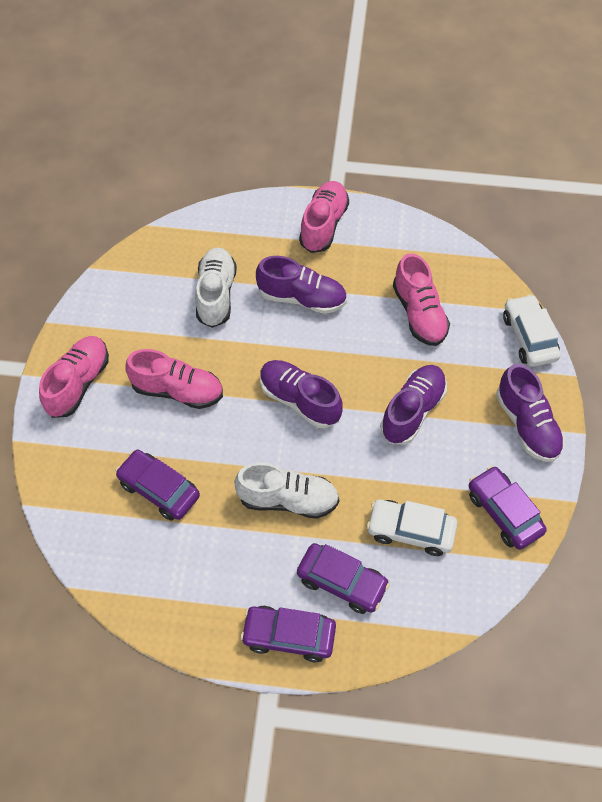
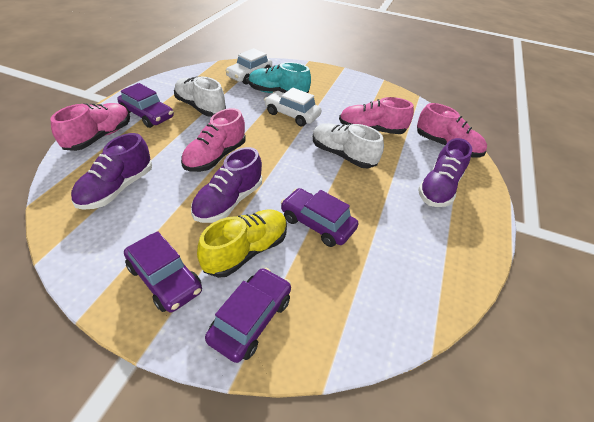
purple shoe: 4 -> 3
turquoise shoe: 0 -> 1
yellow shoe: 0 -> 1

